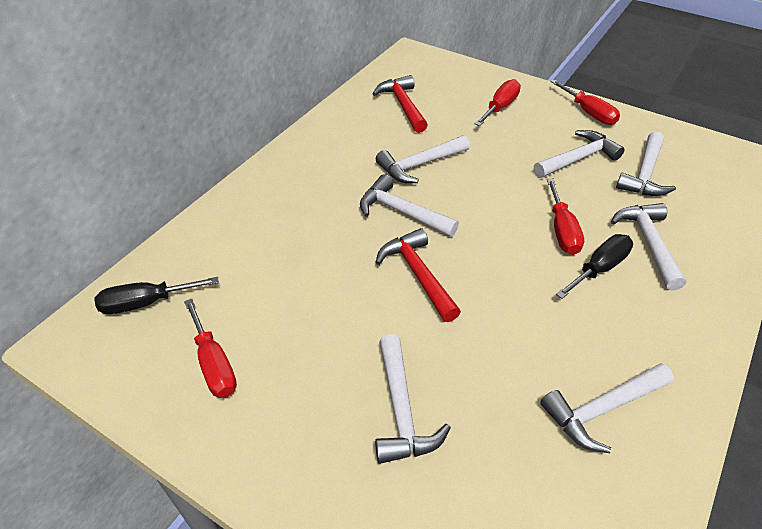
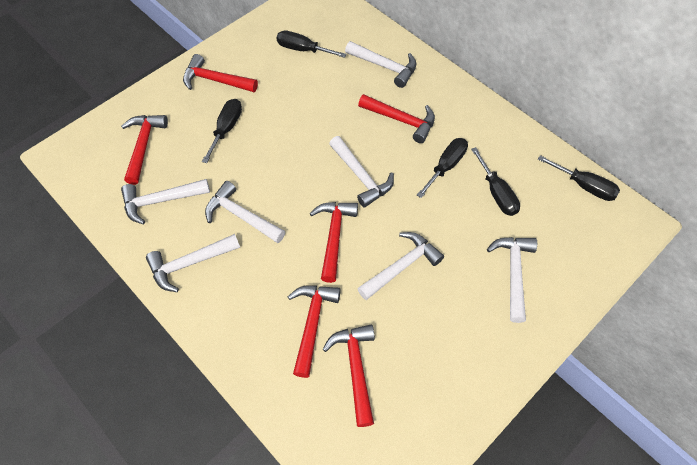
black screwdriver: 2 -> 5
red hammer: 2 -> 6
red screwdriver: 4 -> 0

